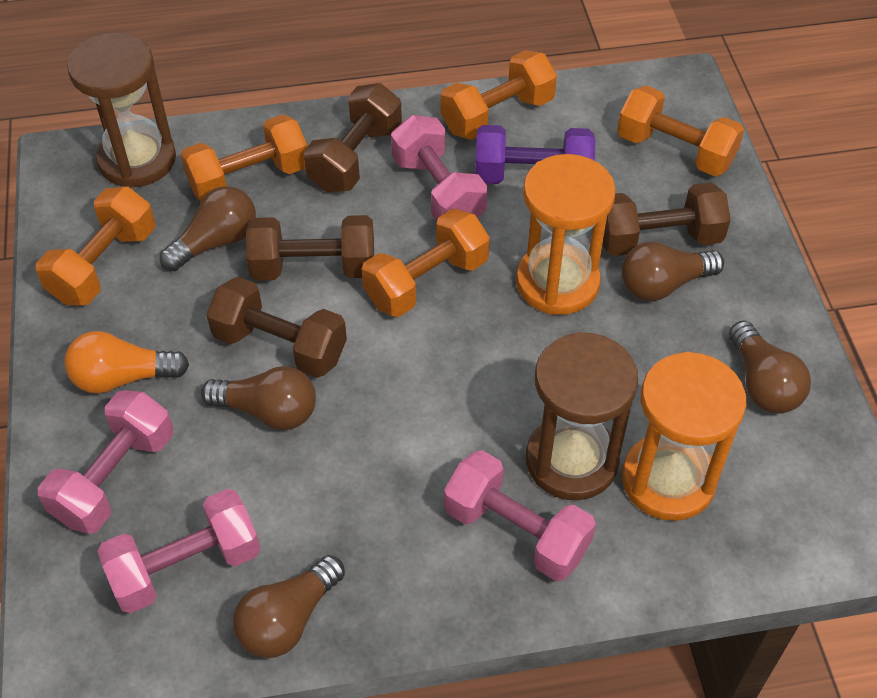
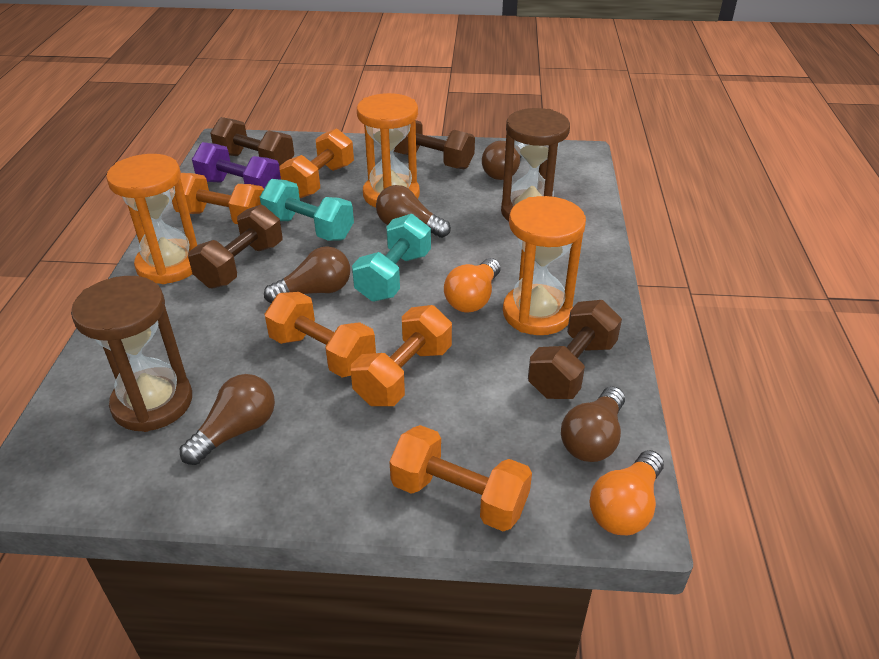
orange hourglass: 2 -> 3
orange light bulb: 1 -> 2
pink dumbbell: 4 -> 0
turquoise dumbbell: 0 -> 2

